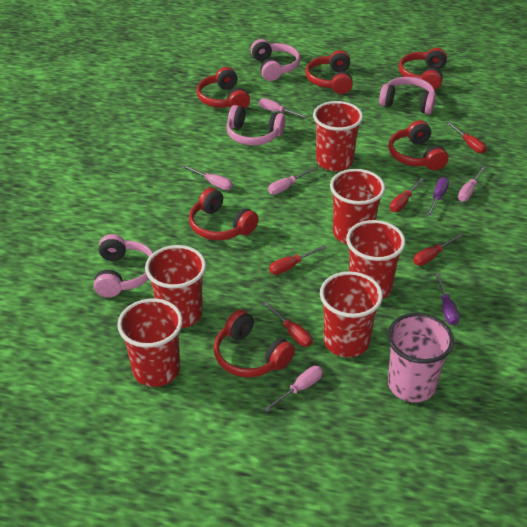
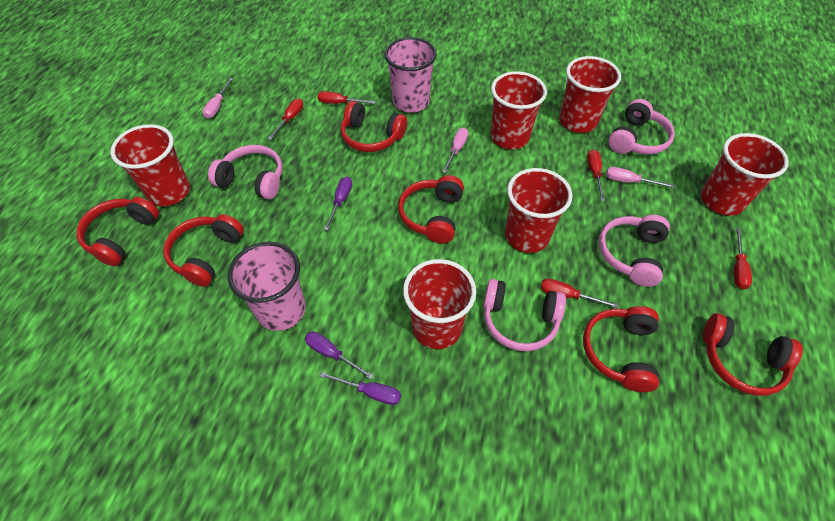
pink cup: 1 -> 2
pink screwdriver: 5 -> 3
purple screwdriver: 2 -> 3

